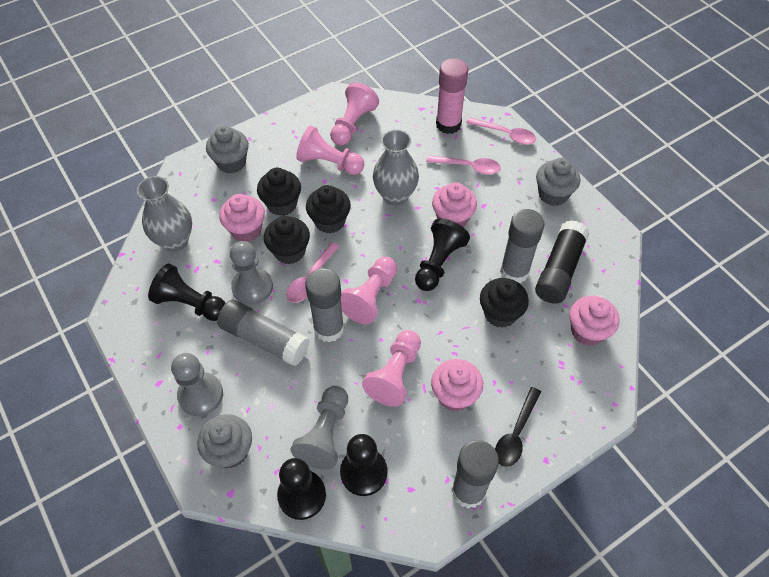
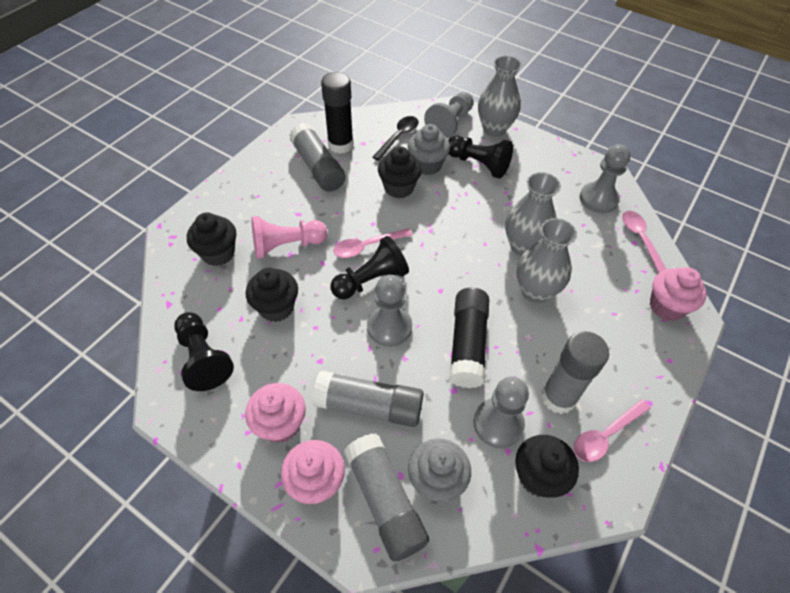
black glue stick: 1 -> 2
black pawn: 4 -> 3
grey cupcake: 3 -> 2
grey pawn: 3 -> 4
grey vase: 2 -> 3
pink cupcake: 4 -> 3
pink glue stick: 1 -> 0
pink pawn: 4 -> 1

